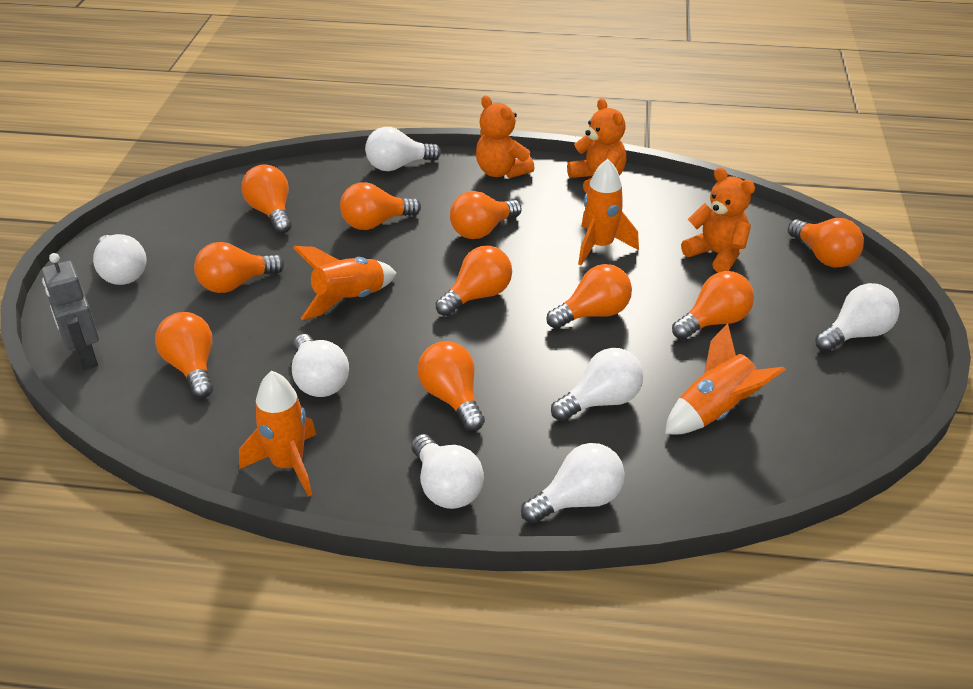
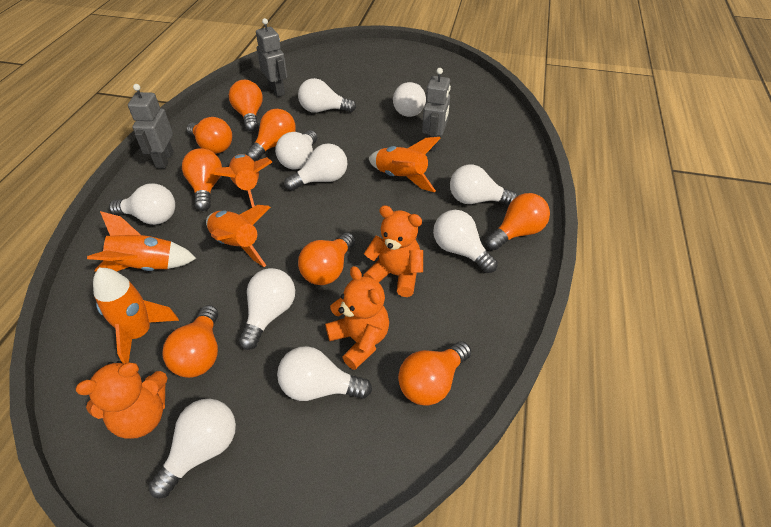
grey robot: 1 -> 3
orange light bulb: 10 -> 8
orange rocket: 4 -> 5
white light bulb: 7 -> 10

